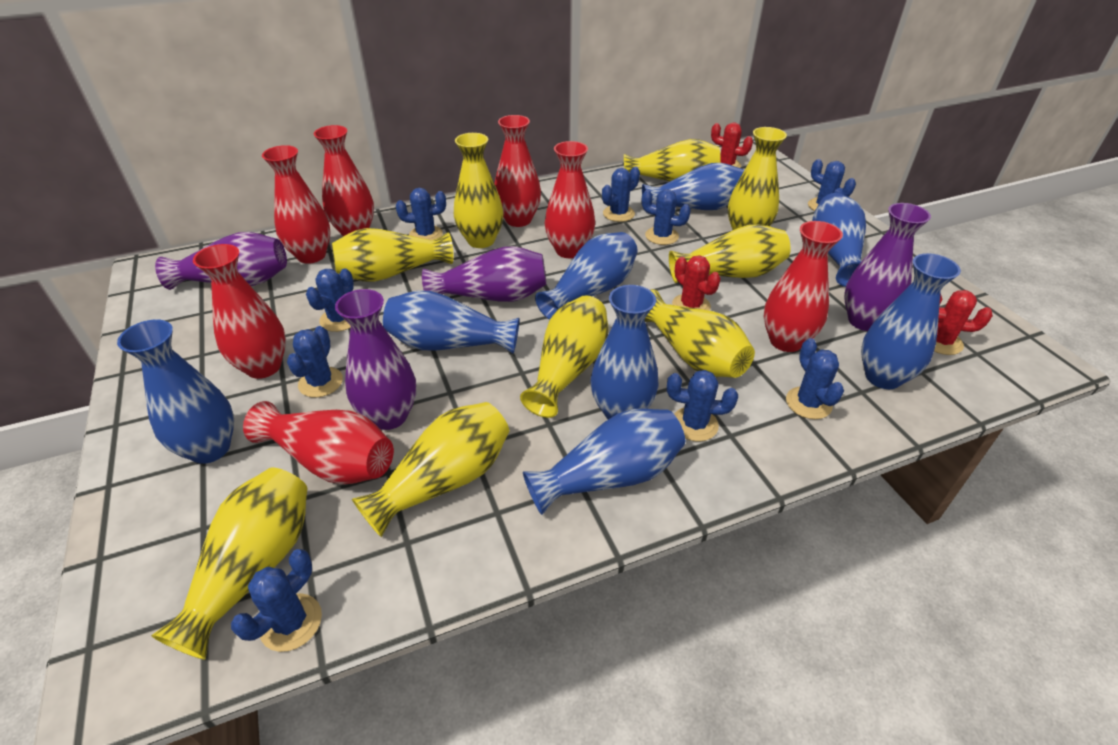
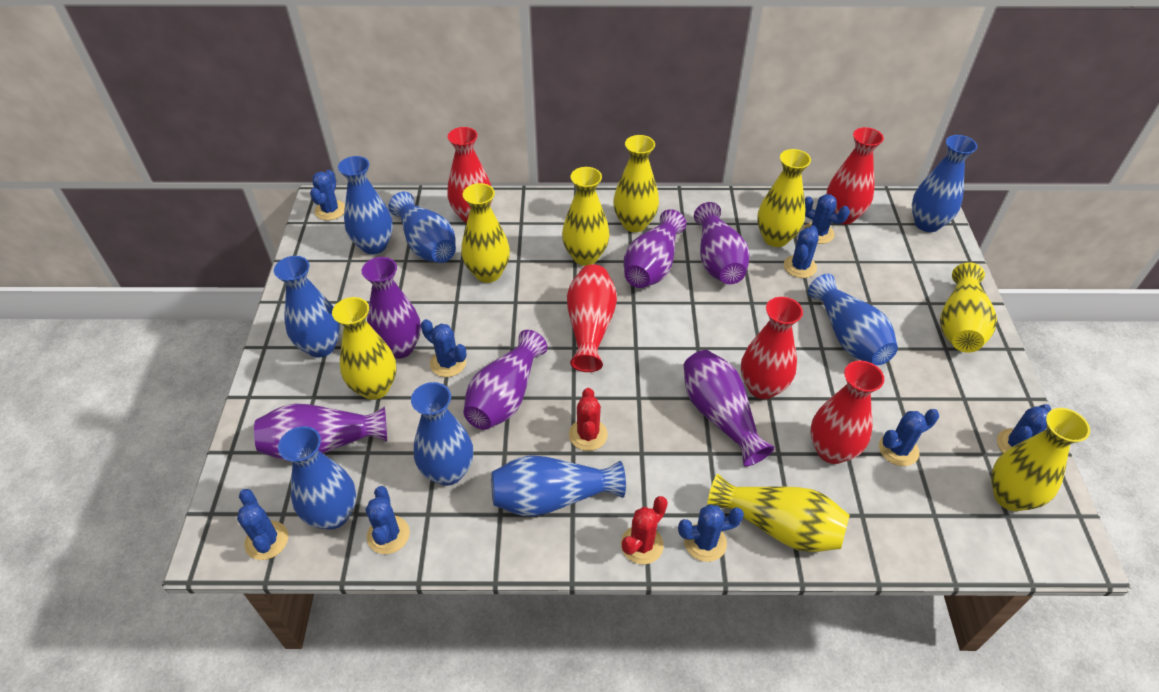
purple vase: 4 -> 6
red cactus: 3 -> 2
red vase: 7 -> 5
yellow vase: 9 -> 8

